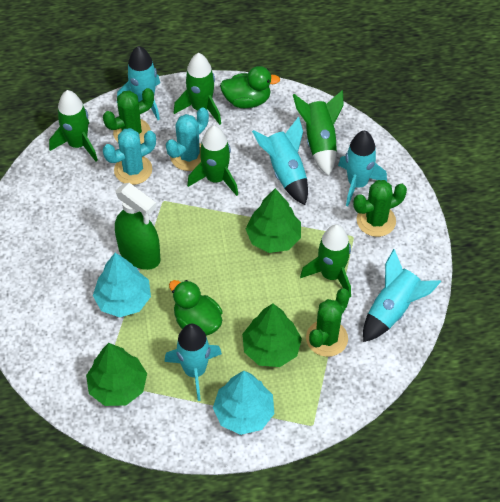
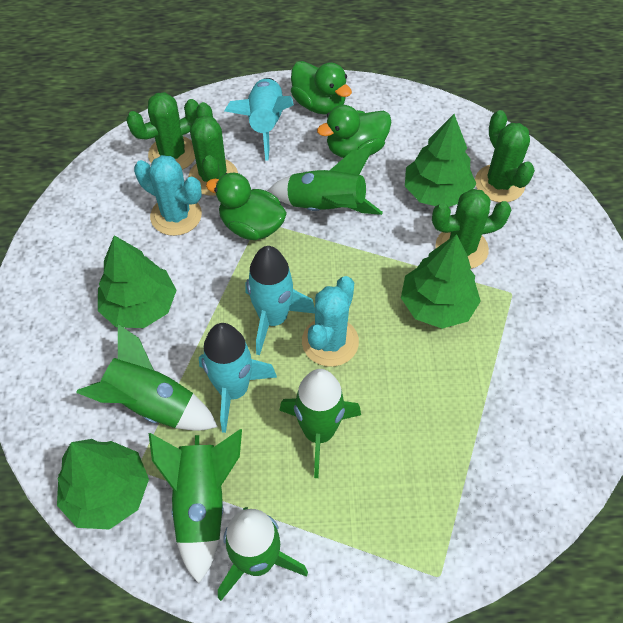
green cactus: 3 -> 4
green duck: 2 -> 3
green spray bottle: 1 -> 0
green tree: 3 -> 4
turquoise rocket: 5 -> 3
turquoise tree: 2 -> 0

